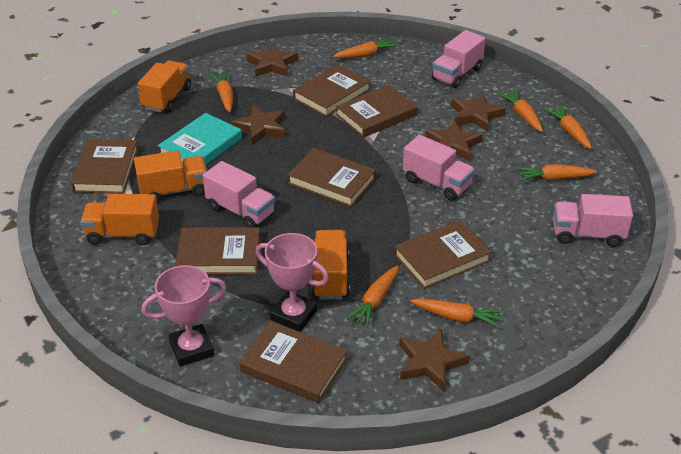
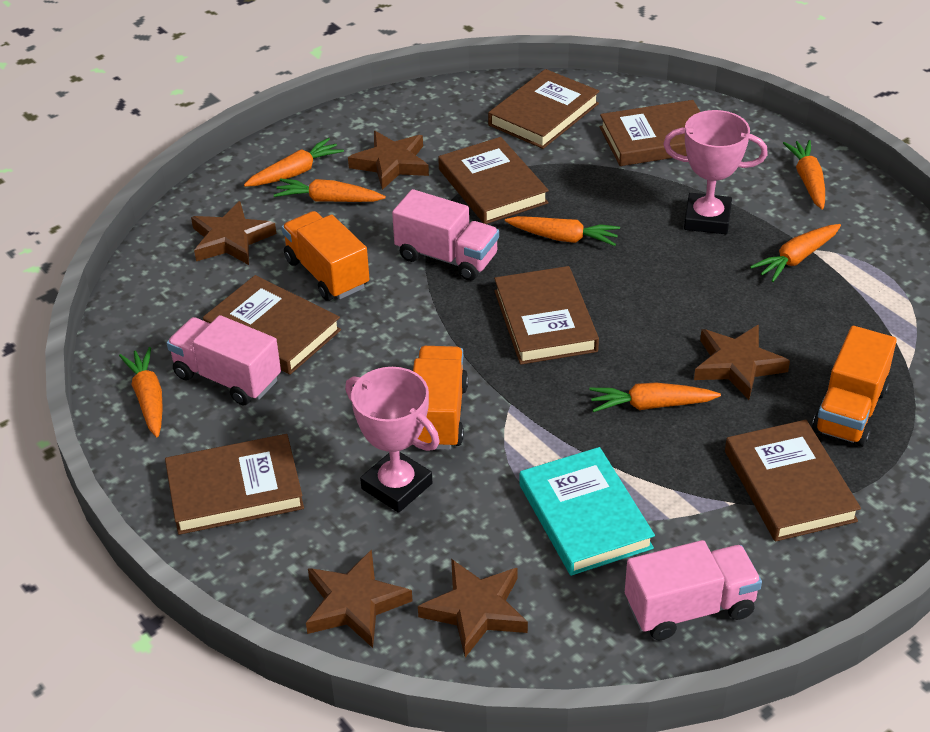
orange truck: 4 -> 3
pink truck: 4 -> 3

